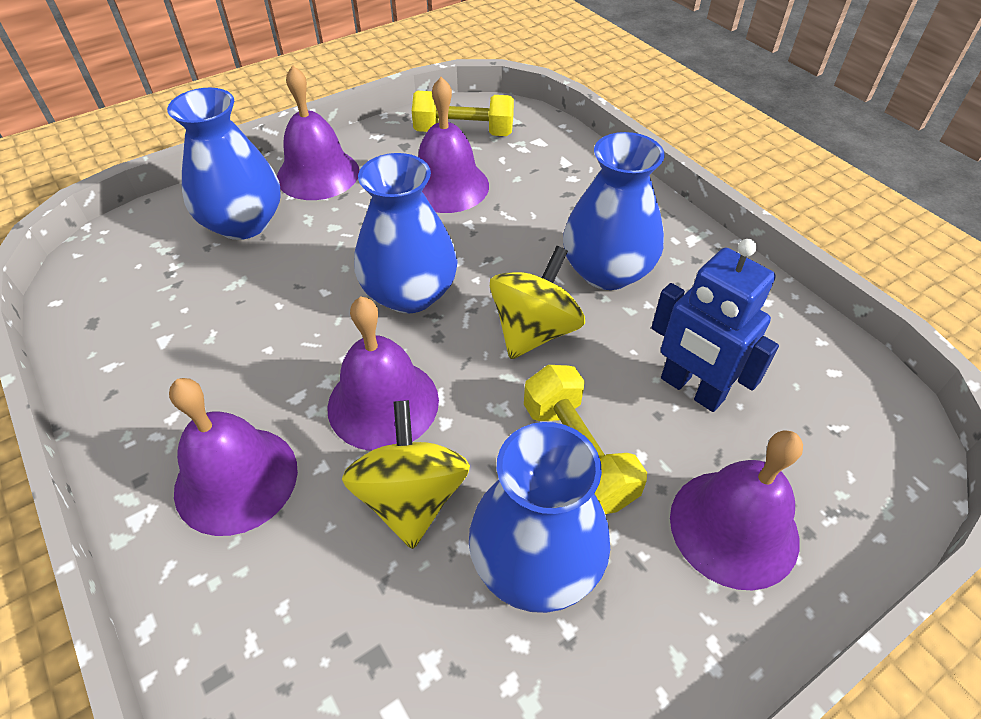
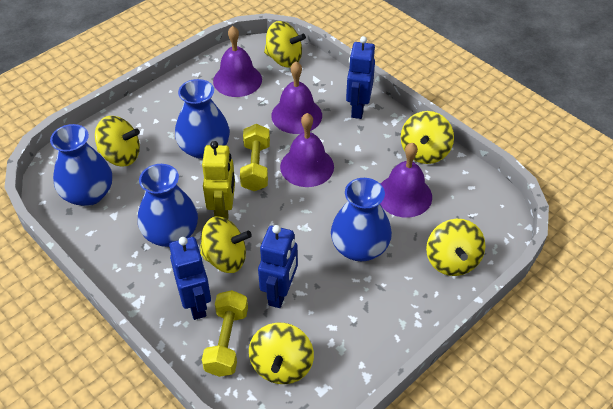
blue robot: 1 -> 3
purple bell: 5 -> 4
yellow robot: 0 -> 1
yellow spinning top: 2 -> 6

